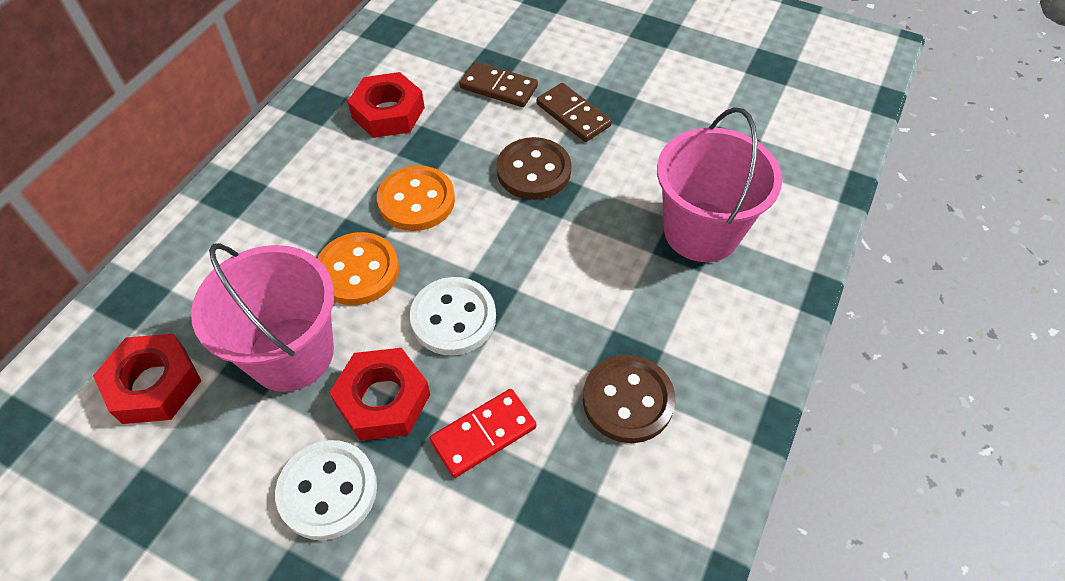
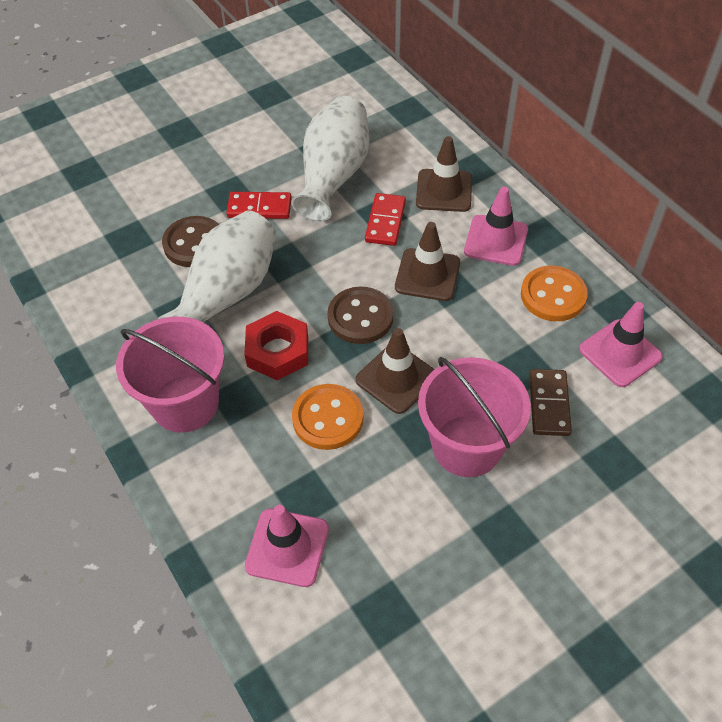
brown domino: 2 -> 1
brown traffic cone: 0 -> 3
pink traffic cone: 0 -> 3
red domino: 1 -> 2
red nut: 3 -> 1
white button: 2 -> 0
white vase: 0 -> 2

